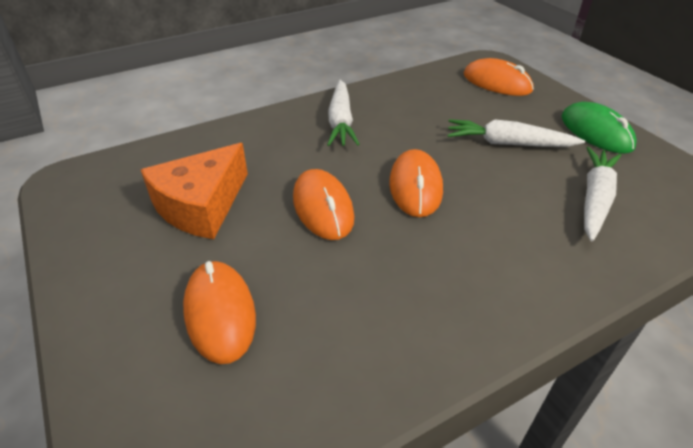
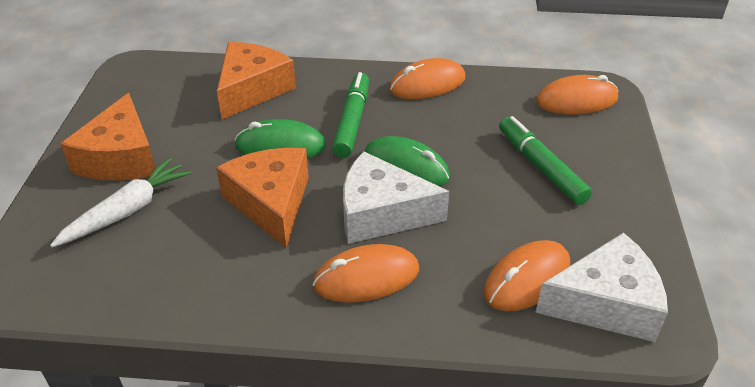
green marker: 0 -> 2
green mouse: 1 -> 2
orange cheese: 1 -> 3
white carrot: 3 -> 1
white cheese: 0 -> 2

